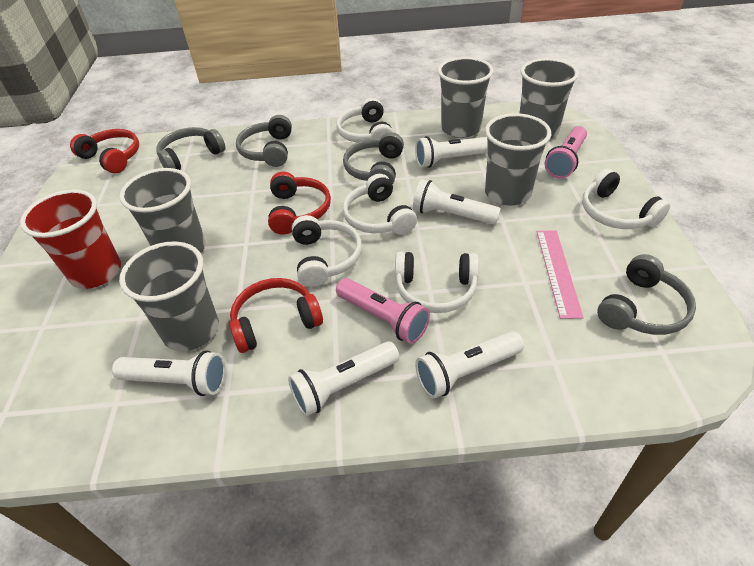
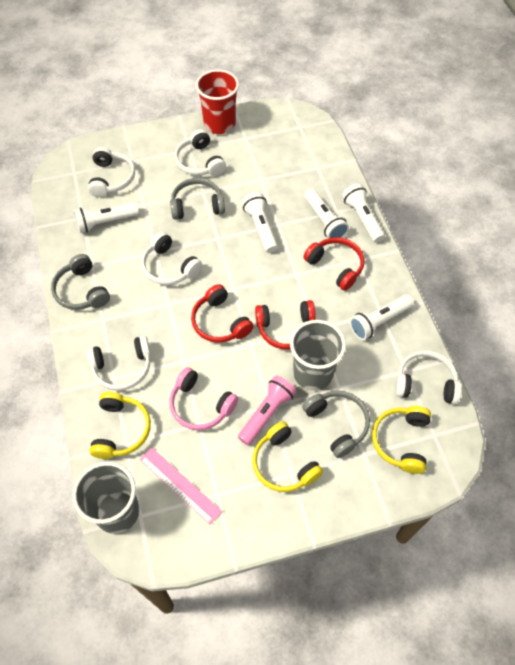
grey cup: 5 -> 2
grey headphones: 4 -> 3
pink flashlight: 2 -> 1
pink headphones: 0 -> 1
yellow headphones: 0 -> 3

